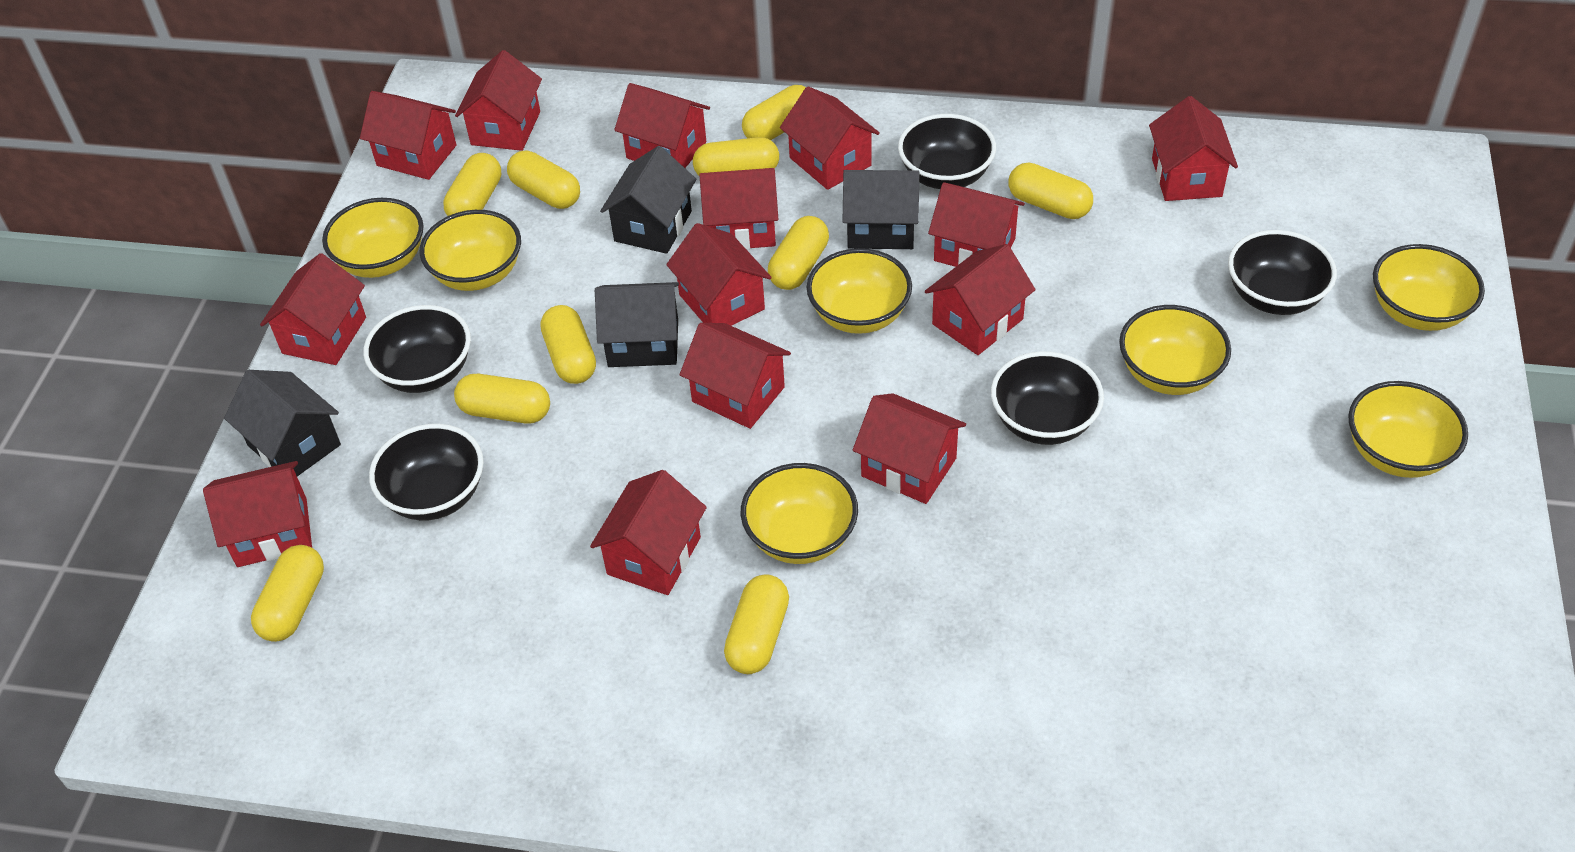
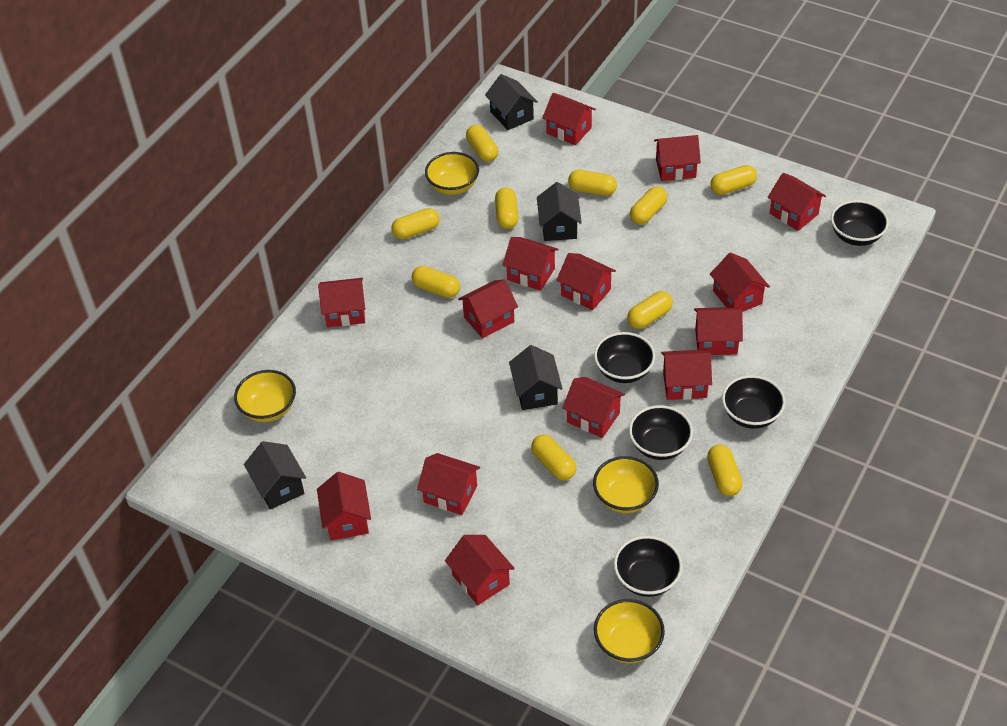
yellow bowl: 7 -> 4

